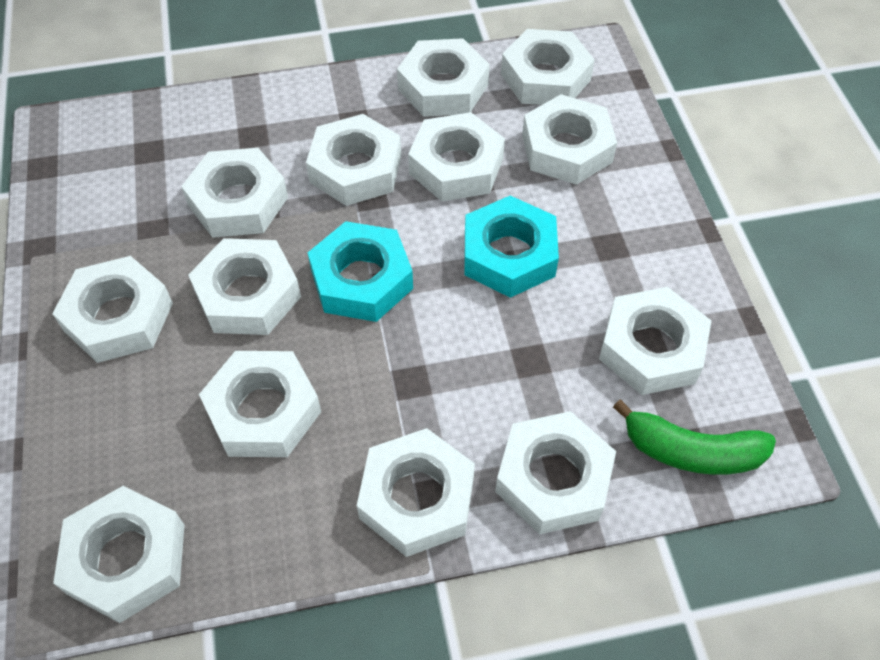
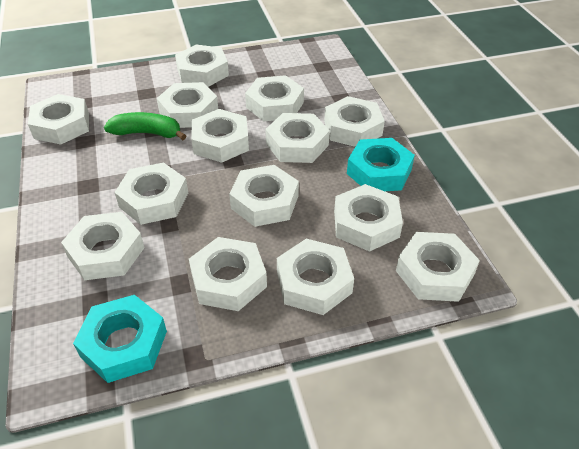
white nut: 13 -> 14

